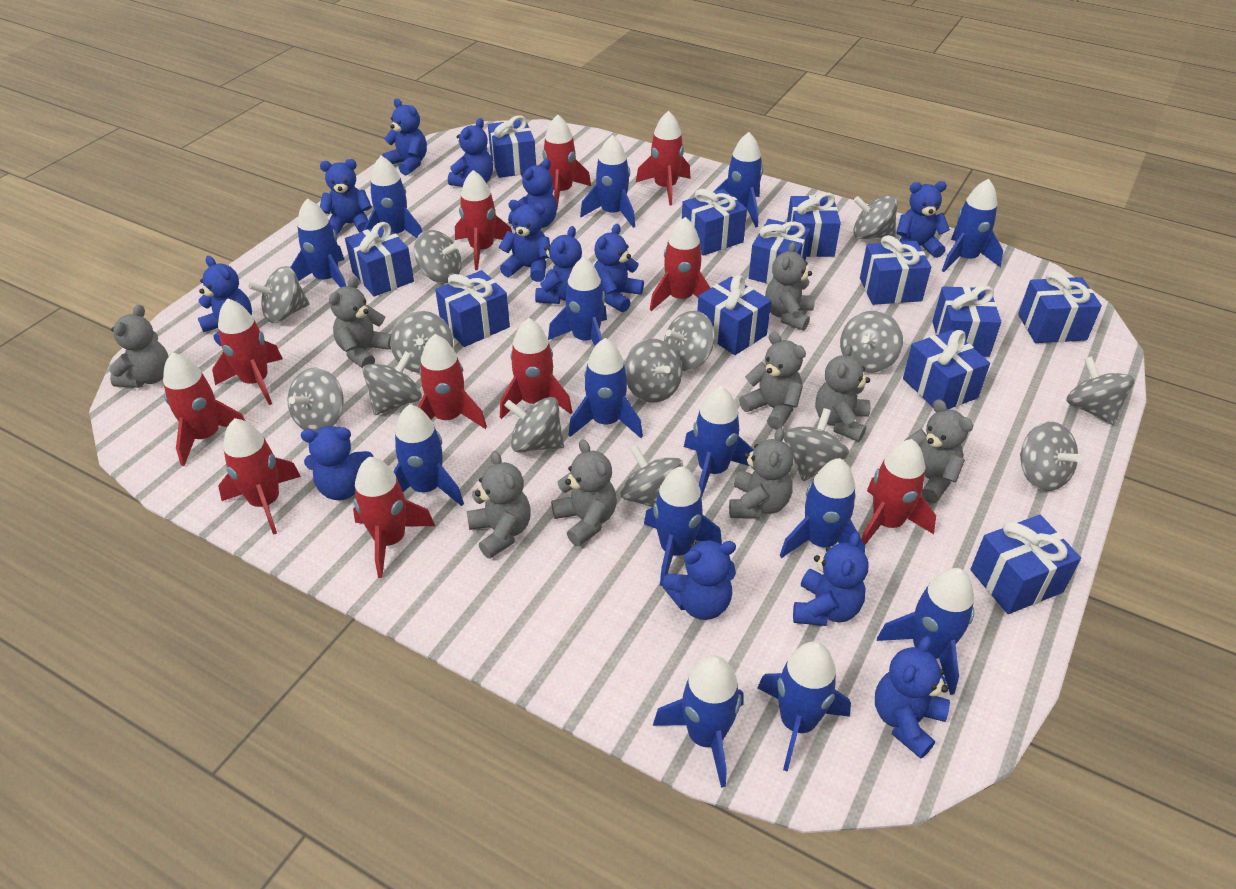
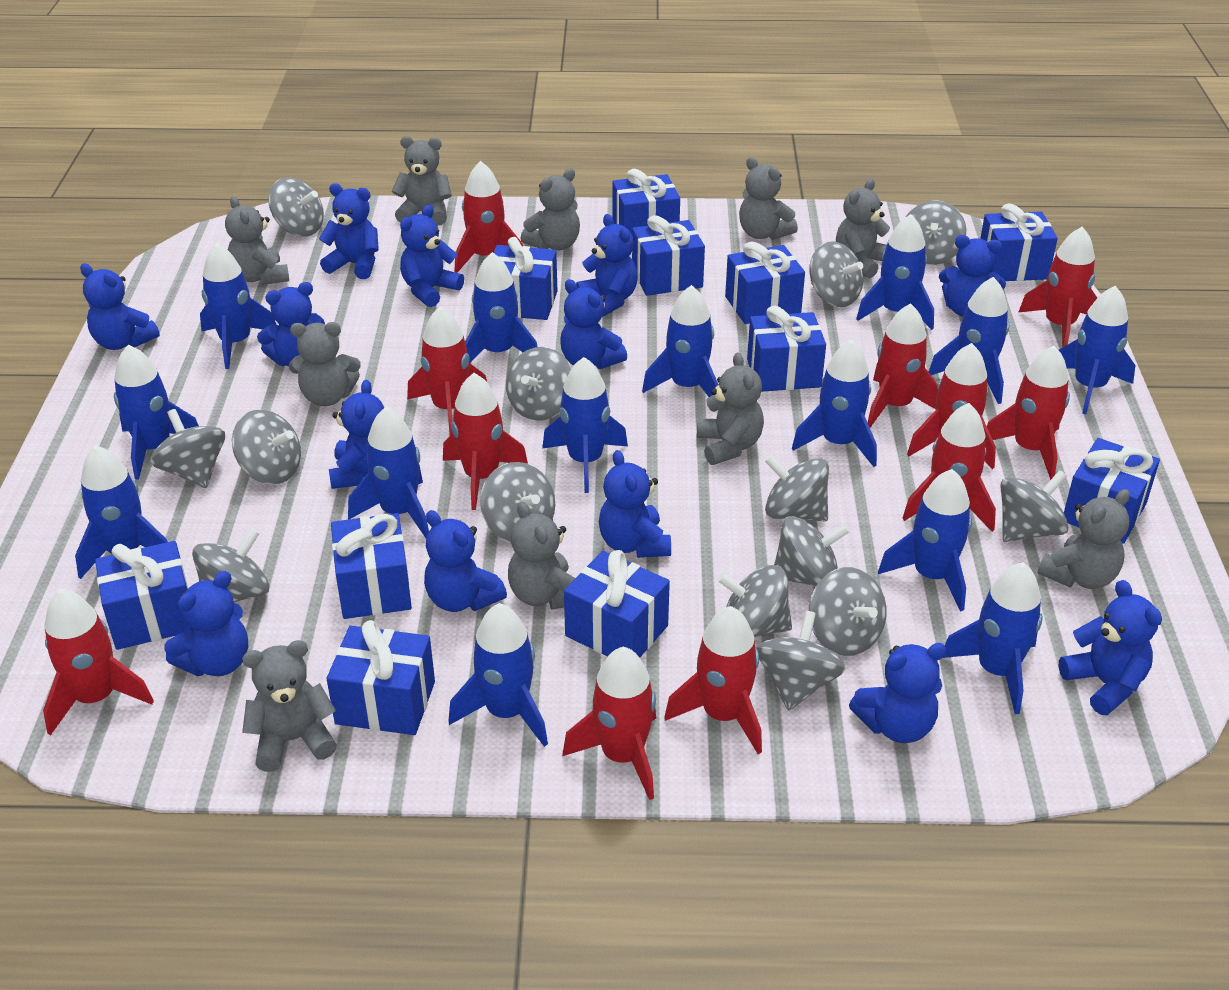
blue gift: 12 -> 11
grey teddy bear: 9 -> 10

